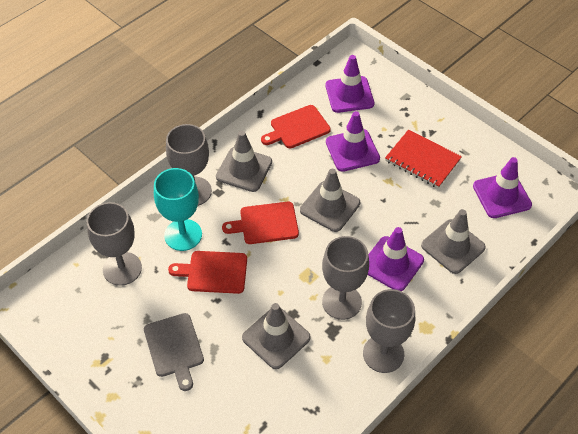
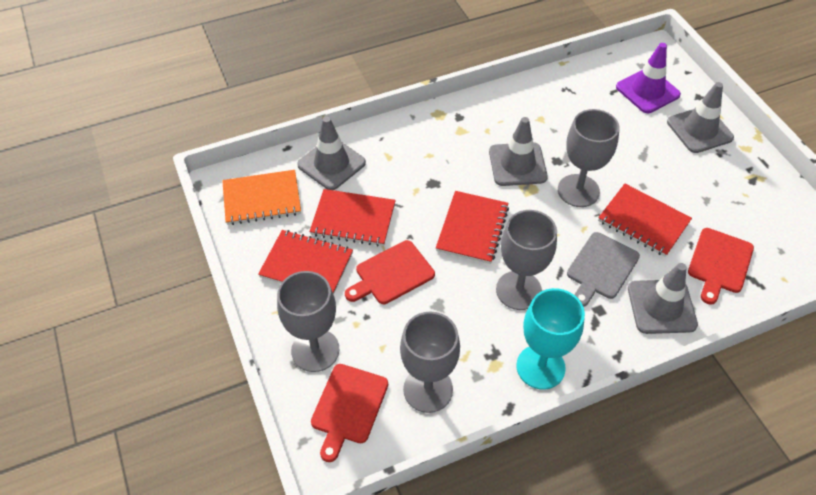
orange notebook: 0 -> 1
purple traffic cone: 4 -> 1
red notebook: 1 -> 4

